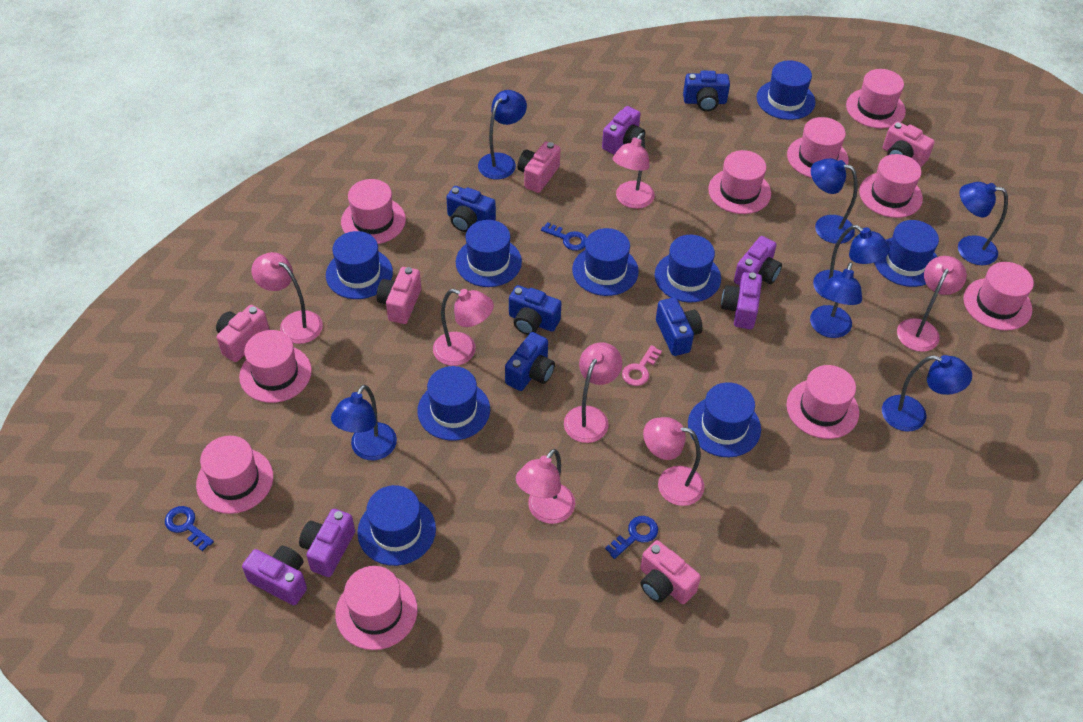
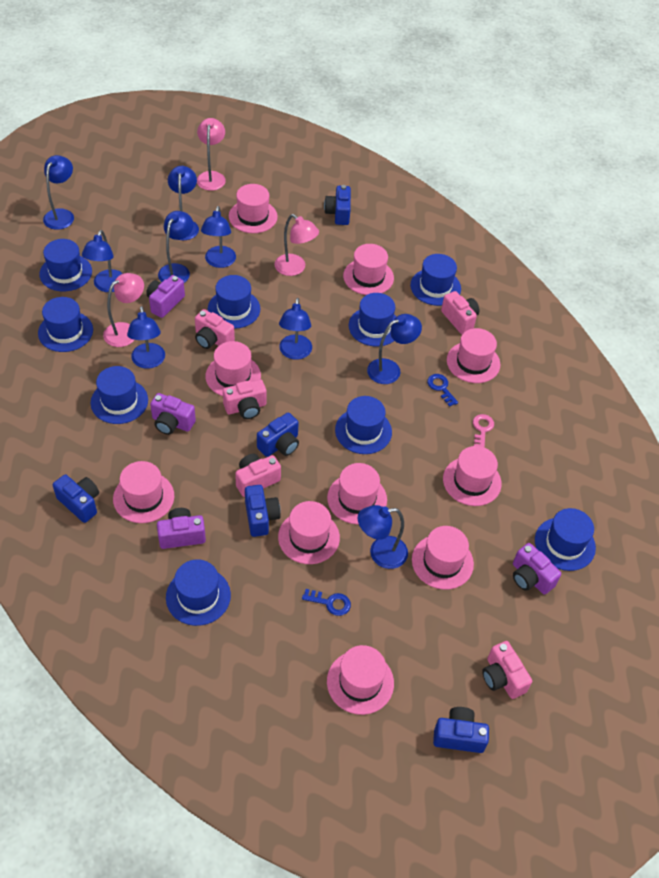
blue key: 3 -> 2
blue lamp: 7 -> 9
pink lamp: 7 -> 3
purple camera: 5 -> 4

